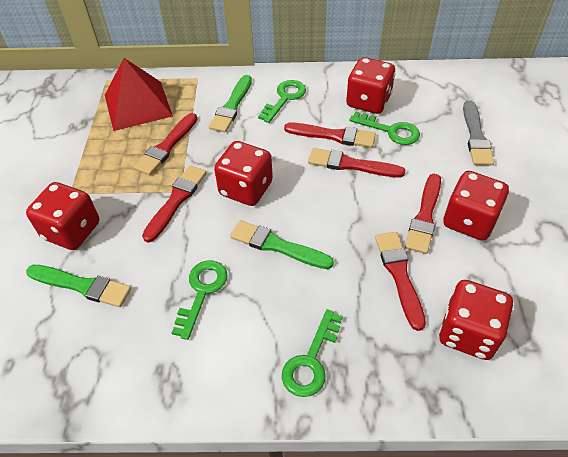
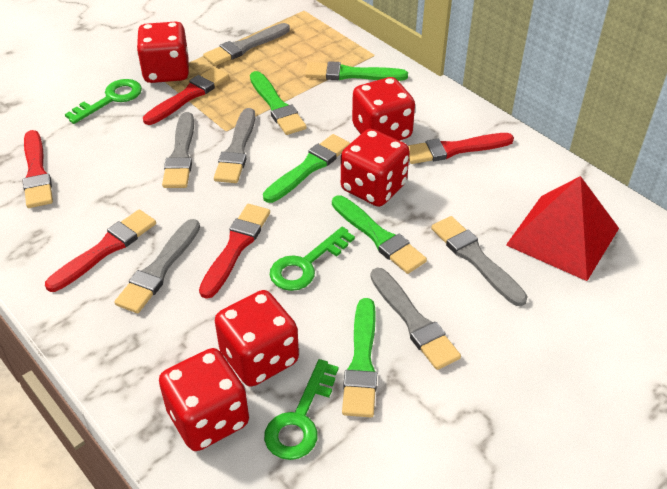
green brush: 3 -> 5
green key: 4 -> 3
grey brush: 1 -> 6
red brush: 6 -> 5

